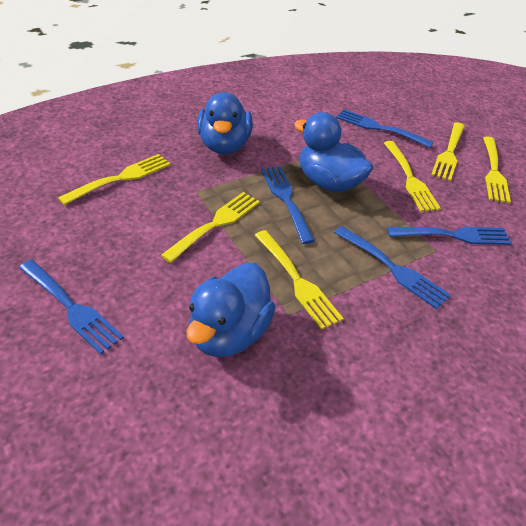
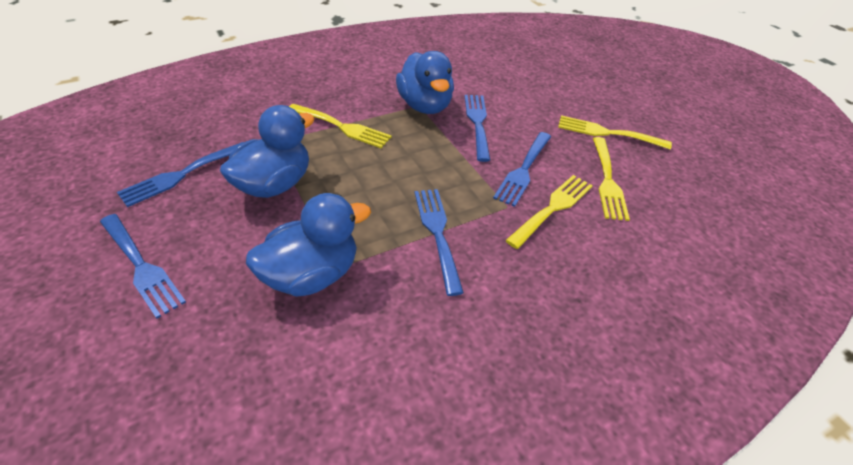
yellow fork: 6 -> 4

